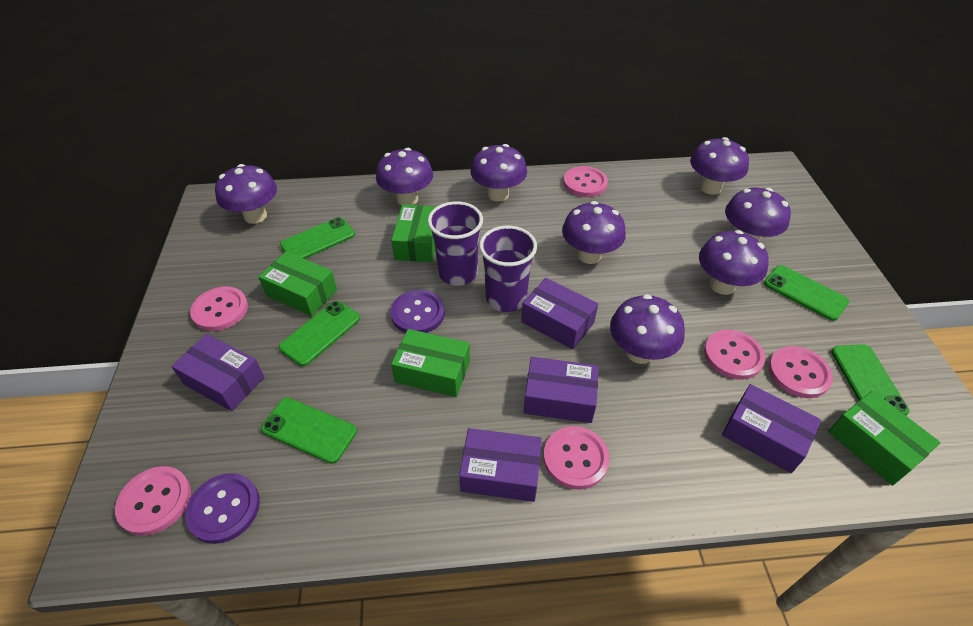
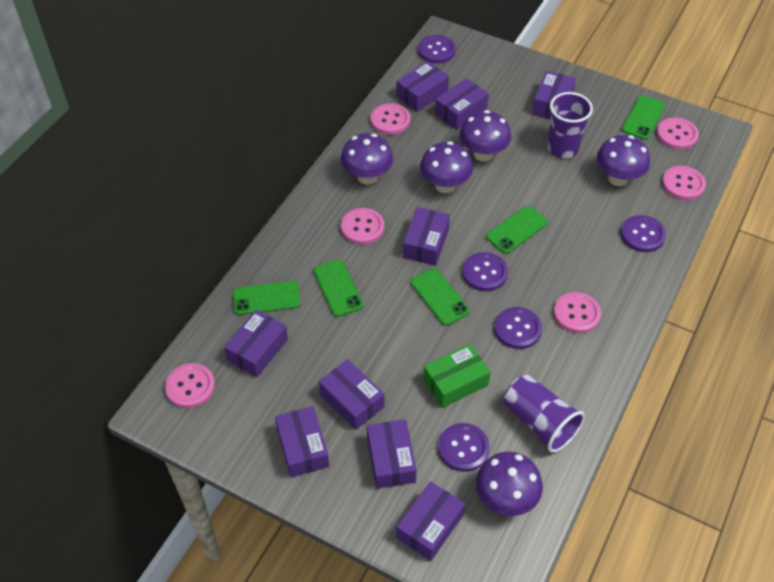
green box: 4 -> 1
purple box: 5 -> 9
purple button: 2 -> 5
purple mushroom: 8 -> 5

